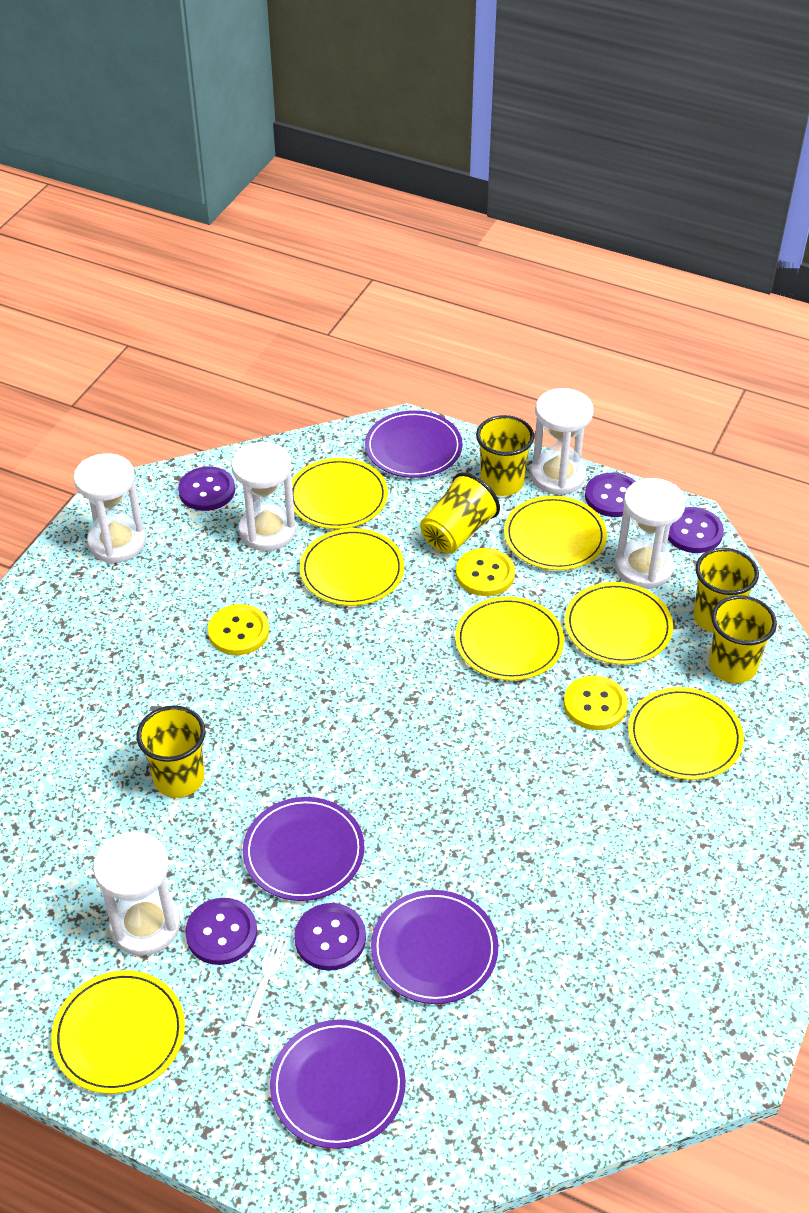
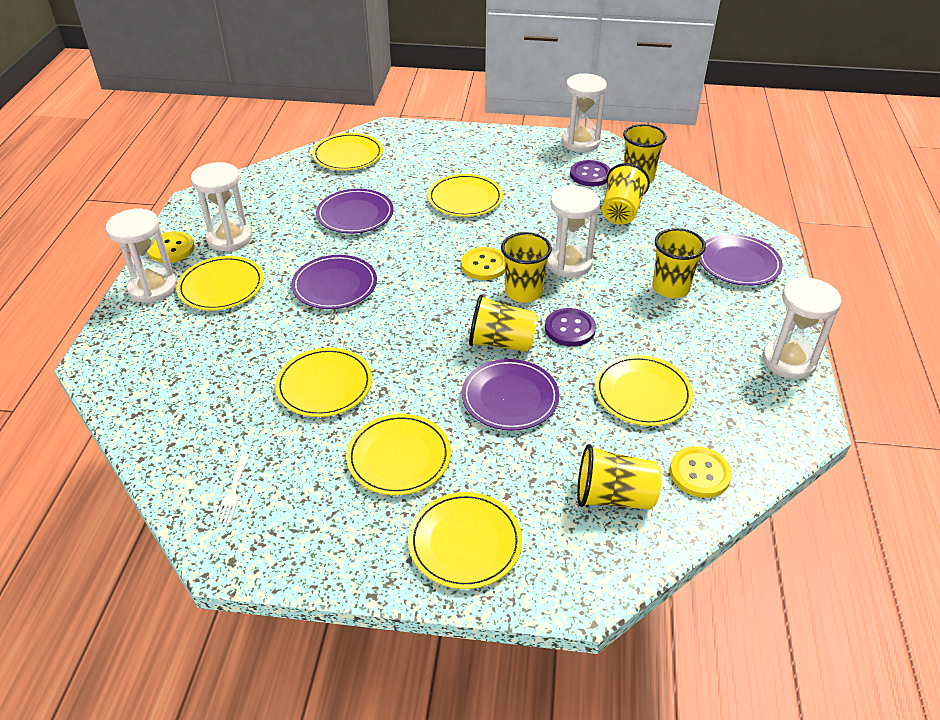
purple button: 5 -> 2
yellow cup: 5 -> 6

